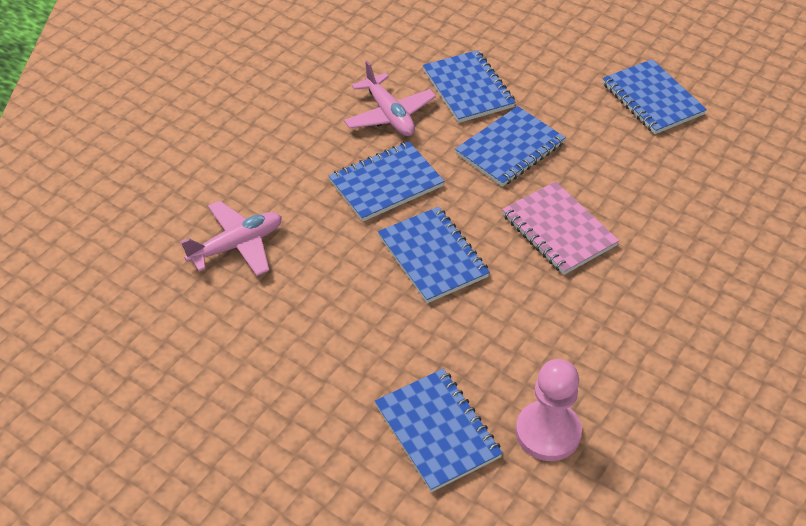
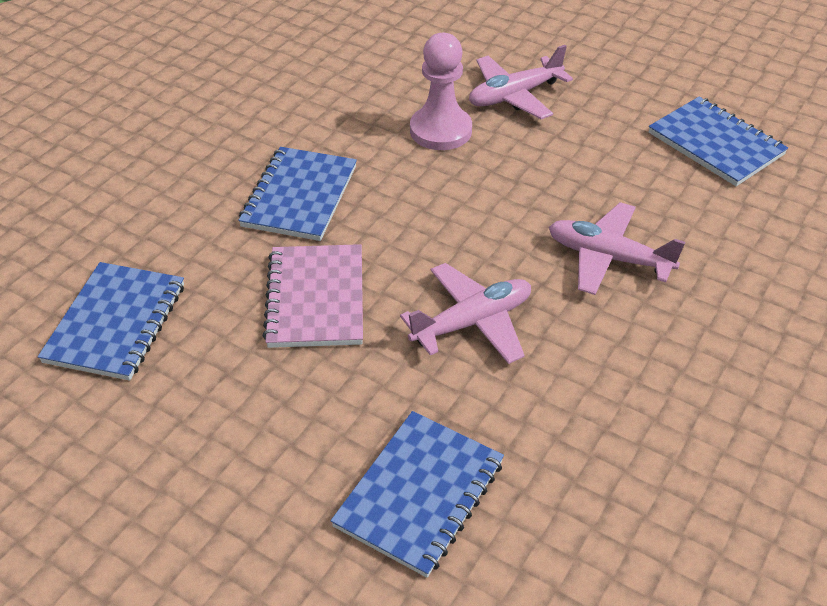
blue notebook: 6 -> 4
pink plane: 2 -> 3

